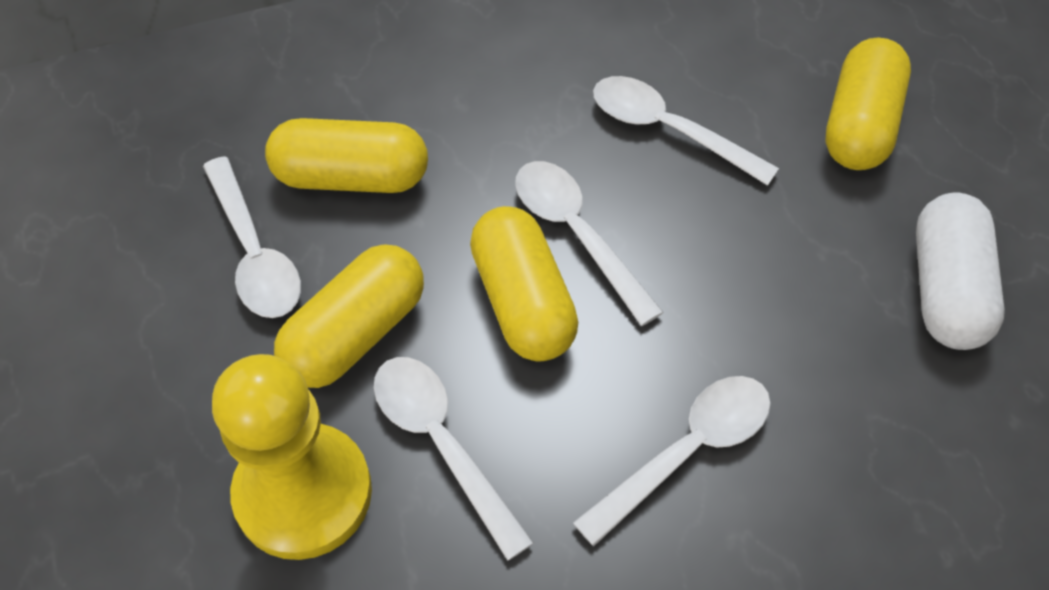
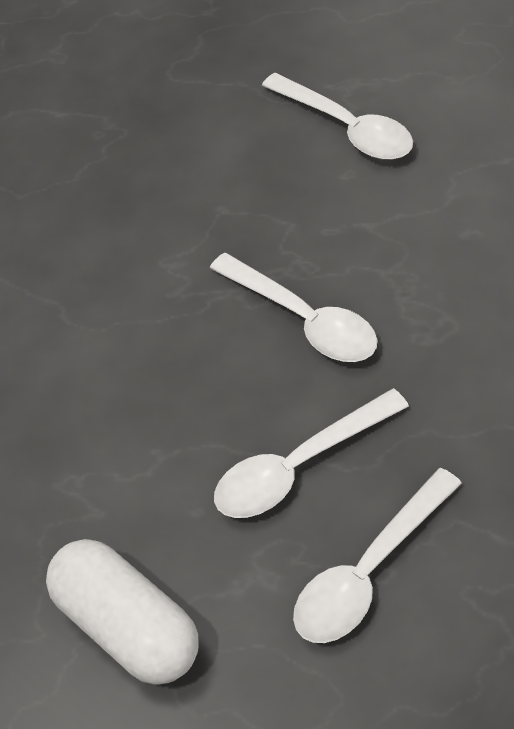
white spoon: 5 -> 4
yellow capsule: 4 -> 0
yellow pawn: 1 -> 0

